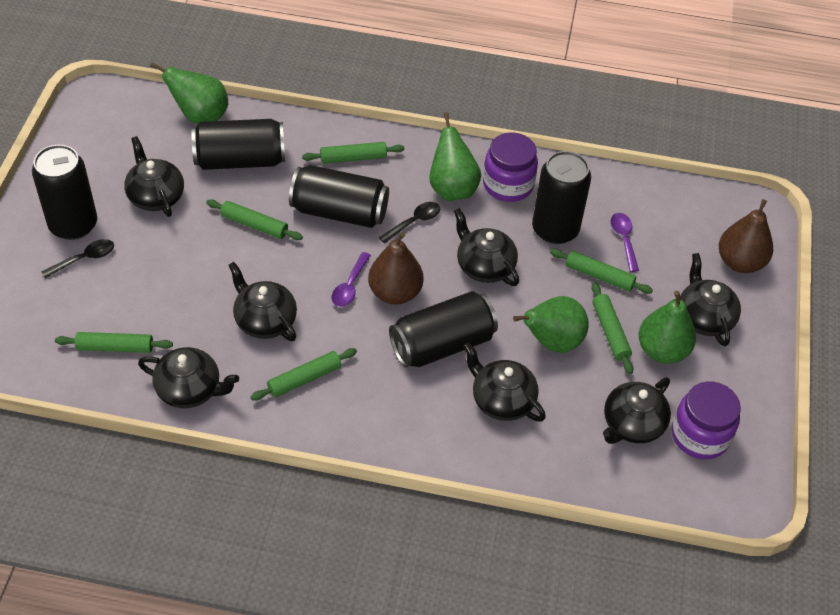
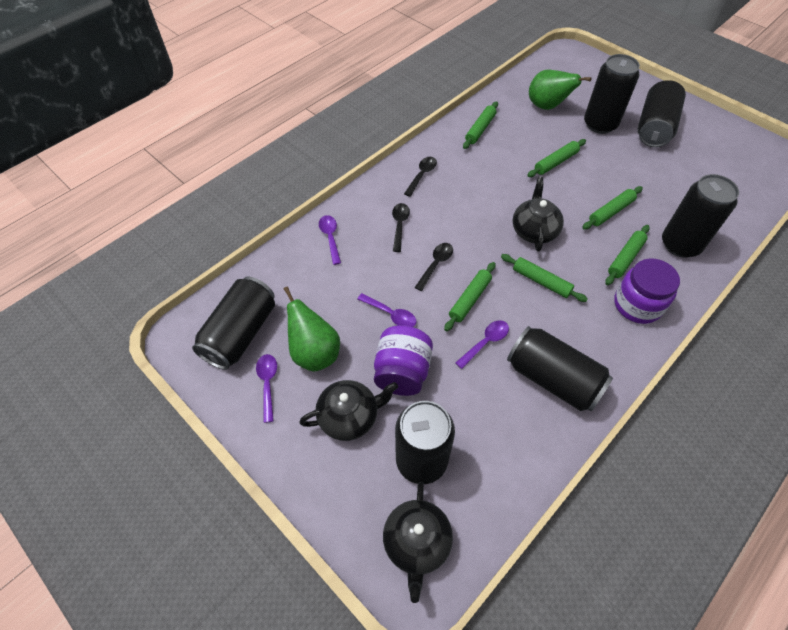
black can: 5 -> 6
black spoon: 2 -> 3
black teapot: 7 -> 3
brown pear: 2 -> 0
green pear: 4 -> 2
purple spoon: 2 -> 4

